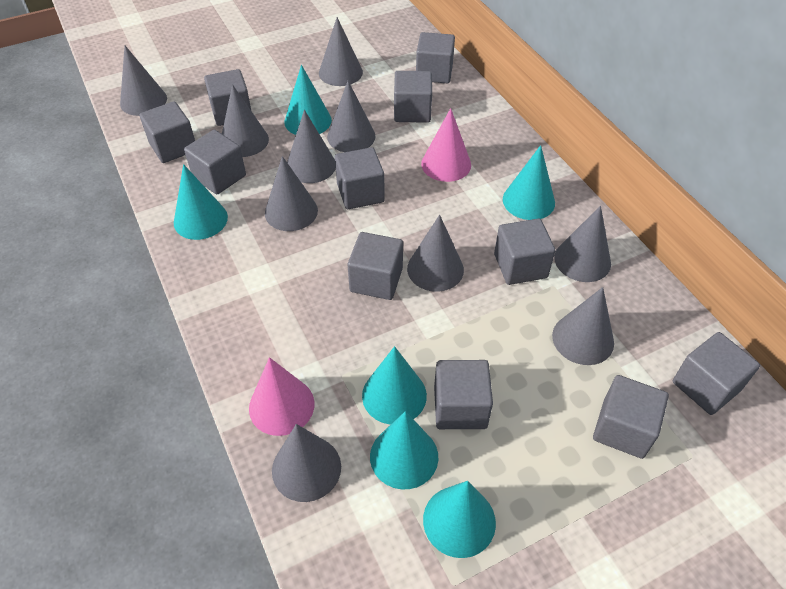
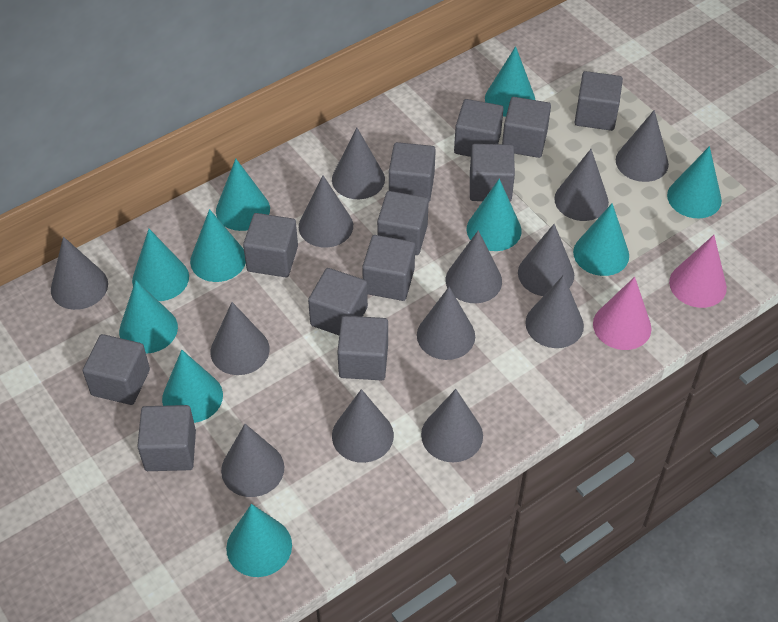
grey cone: 10 -> 13
grey cube: 11 -> 12
turquoise cone: 6 -> 10

